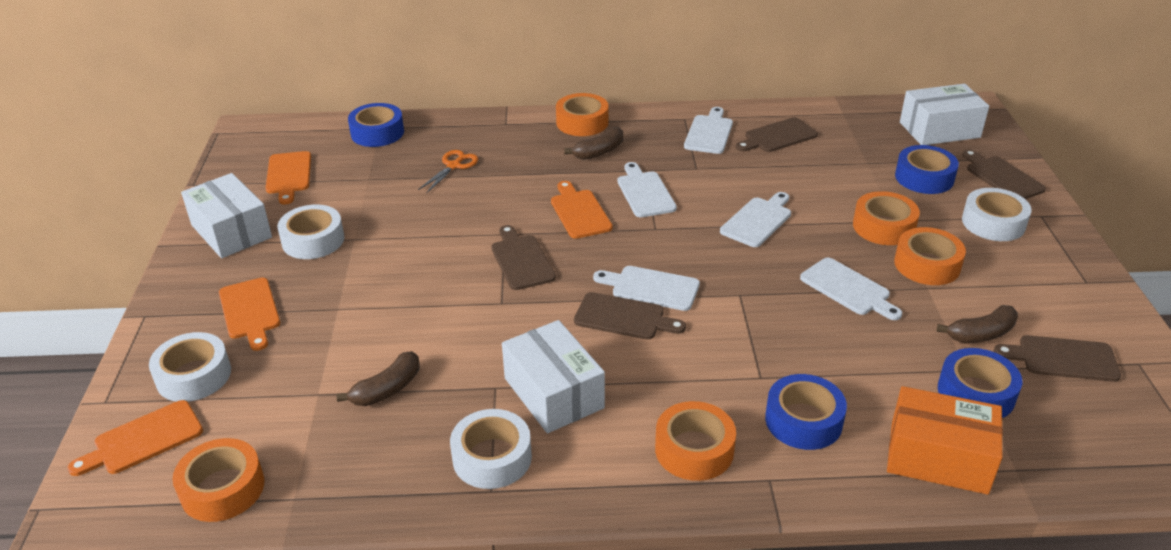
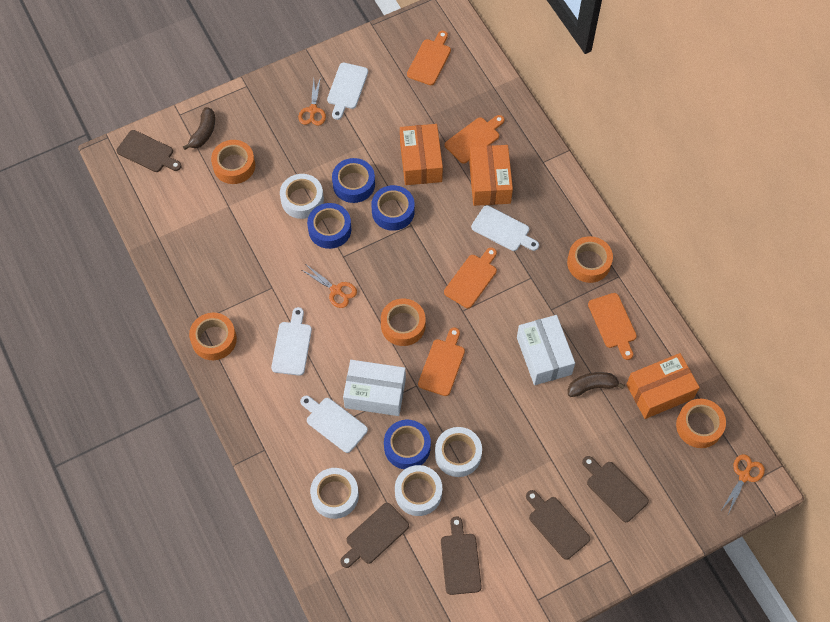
brown banana: 3 -> 2
orange box: 1 -> 3
orange cutting board: 4 -> 5
orange scissors: 1 -> 3
white box: 3 -> 2
white cutting board: 5 -> 4

